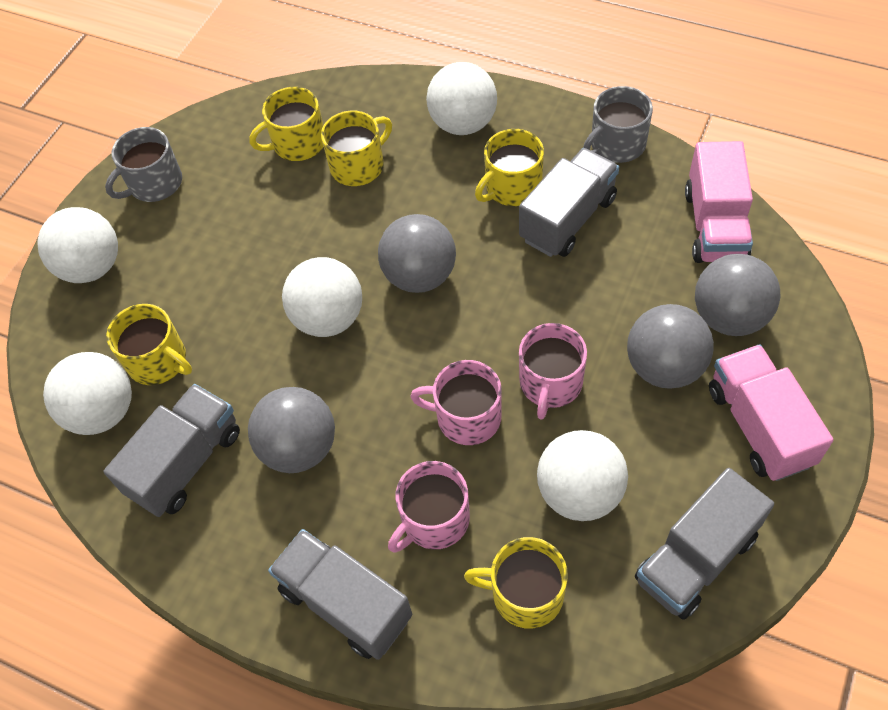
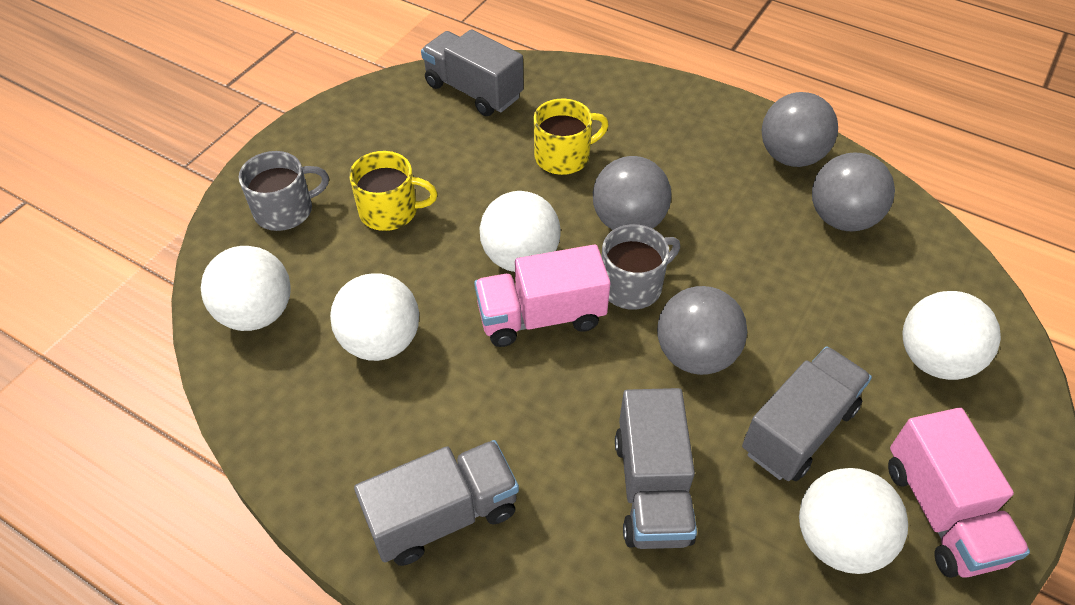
pink mug: 3 -> 0
yellow mug: 5 -> 2

